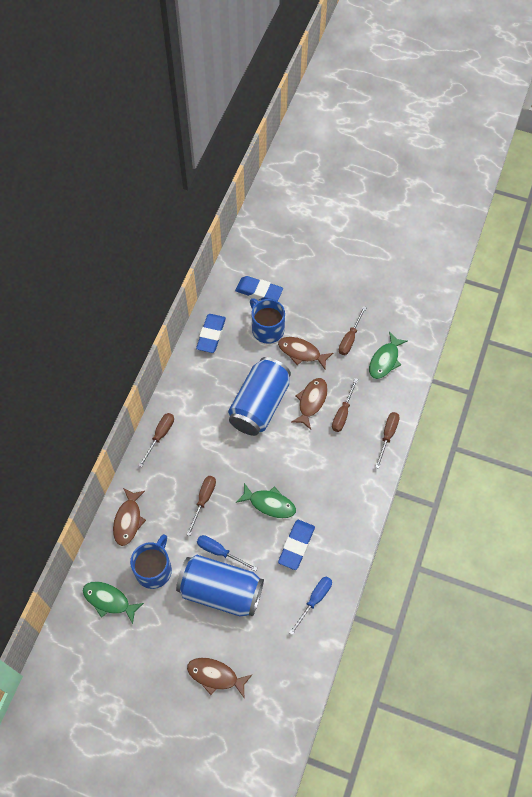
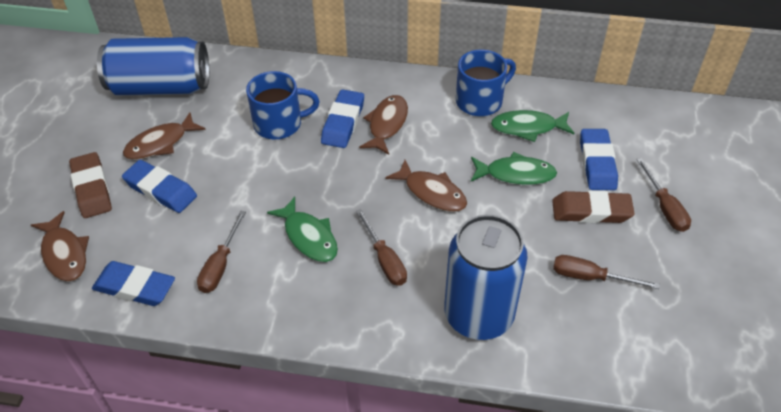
blue eraser: 3 -> 4
blue screwdriver: 2 -> 0
brown eraser: 0 -> 2
brown screwdriver: 5 -> 4

